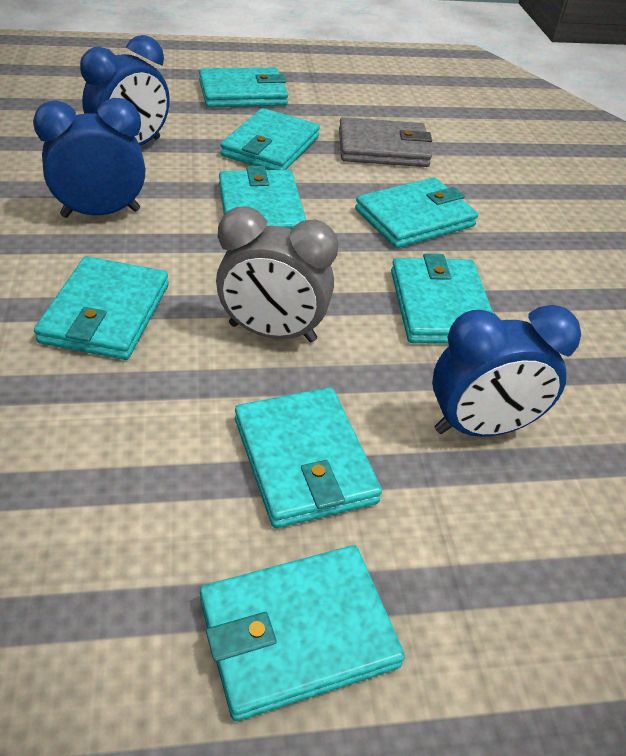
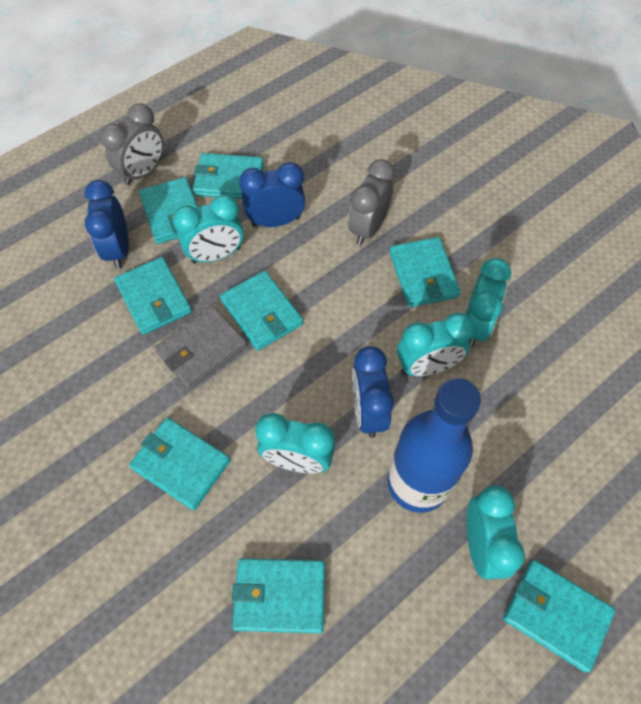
blue bottle: 0 -> 1
grey clock: 1 -> 2
turquoise clock: 0 -> 5

